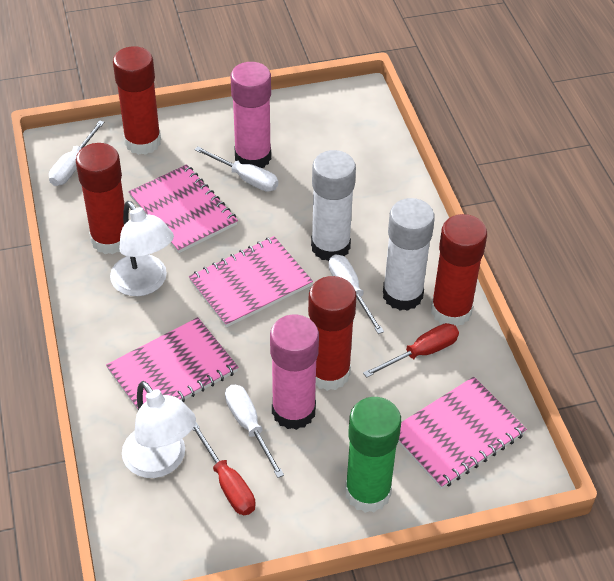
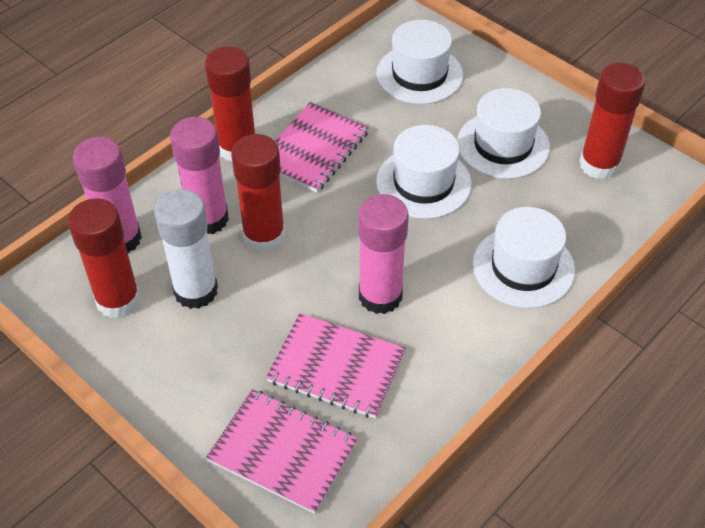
green glue stick: 1 -> 0
pink glue stick: 2 -> 3
pink notebook: 4 -> 3
red screwdriver: 2 -> 0
white glue stick: 2 -> 1
white hat: 0 -> 4
white lamp: 2 -> 0
white screwdriver: 4 -> 0

